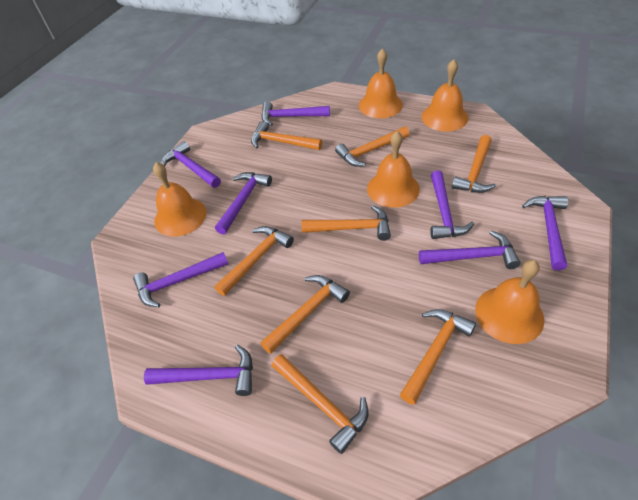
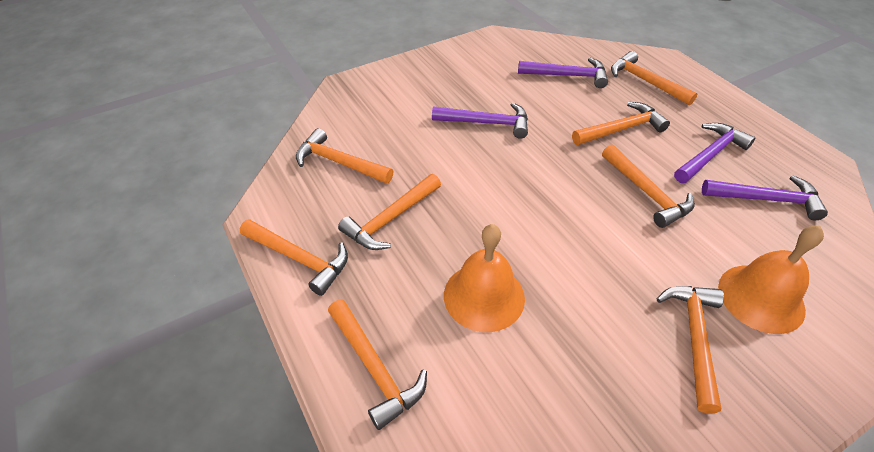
orange bell: 5 -> 2
purple hammer: 8 -> 4

